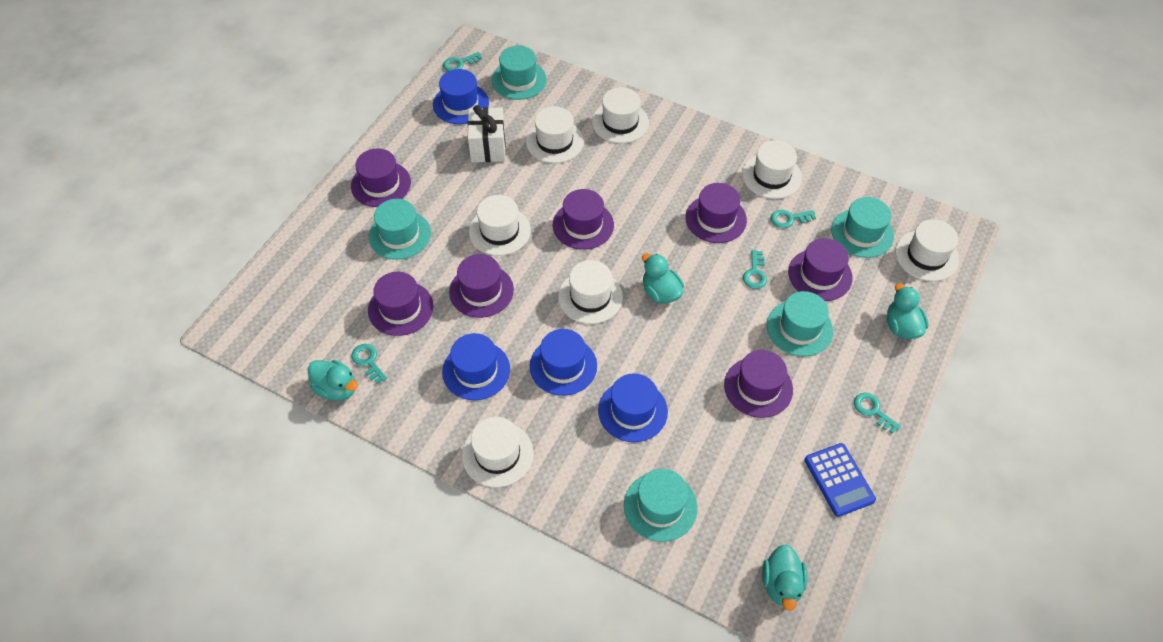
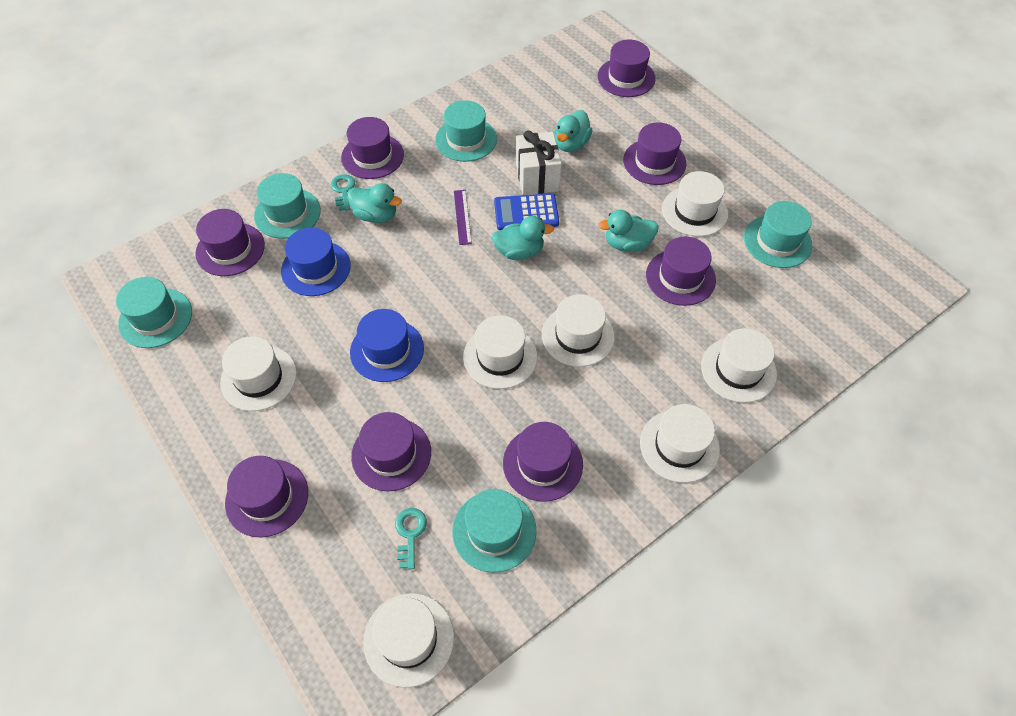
blue hat: 4 -> 2
purple hat: 7 -> 8
purple ruler: 0 -> 1
turquoise key: 5 -> 2

